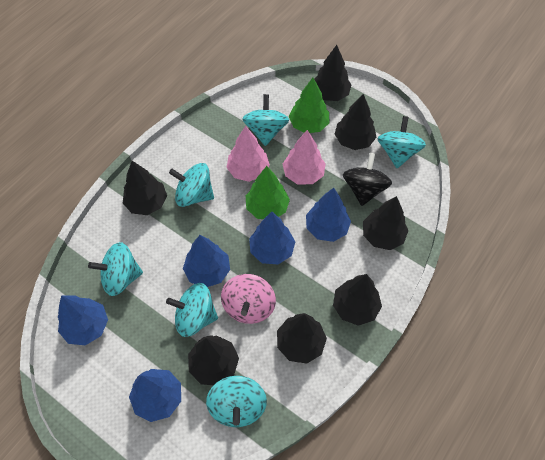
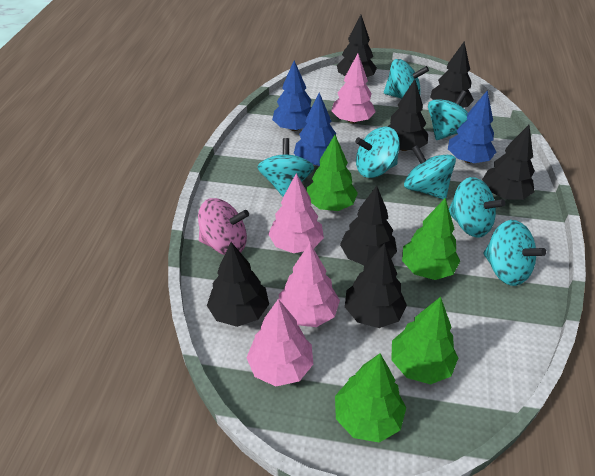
black spinning top: 1 -> 0
blue tree: 5 -> 3
green tree: 2 -> 4
pink tree: 2 -> 4
turquoise spinning top: 6 -> 7

